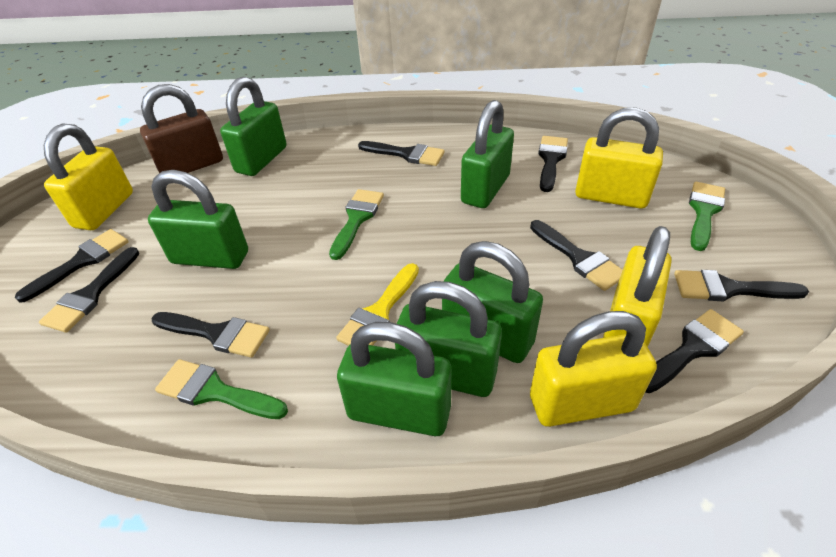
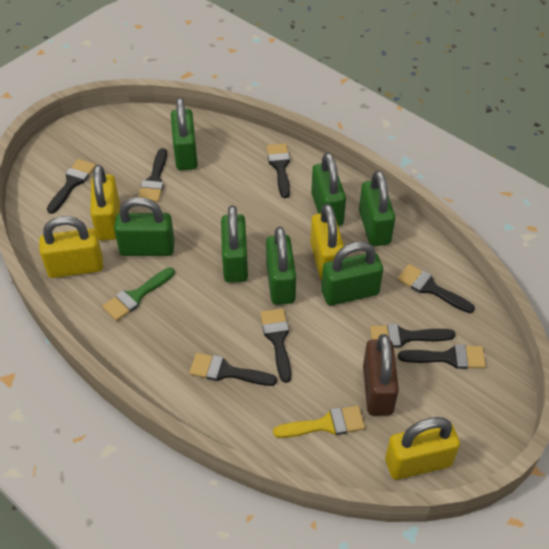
green brush: 3 -> 1
green padlock: 6 -> 7

